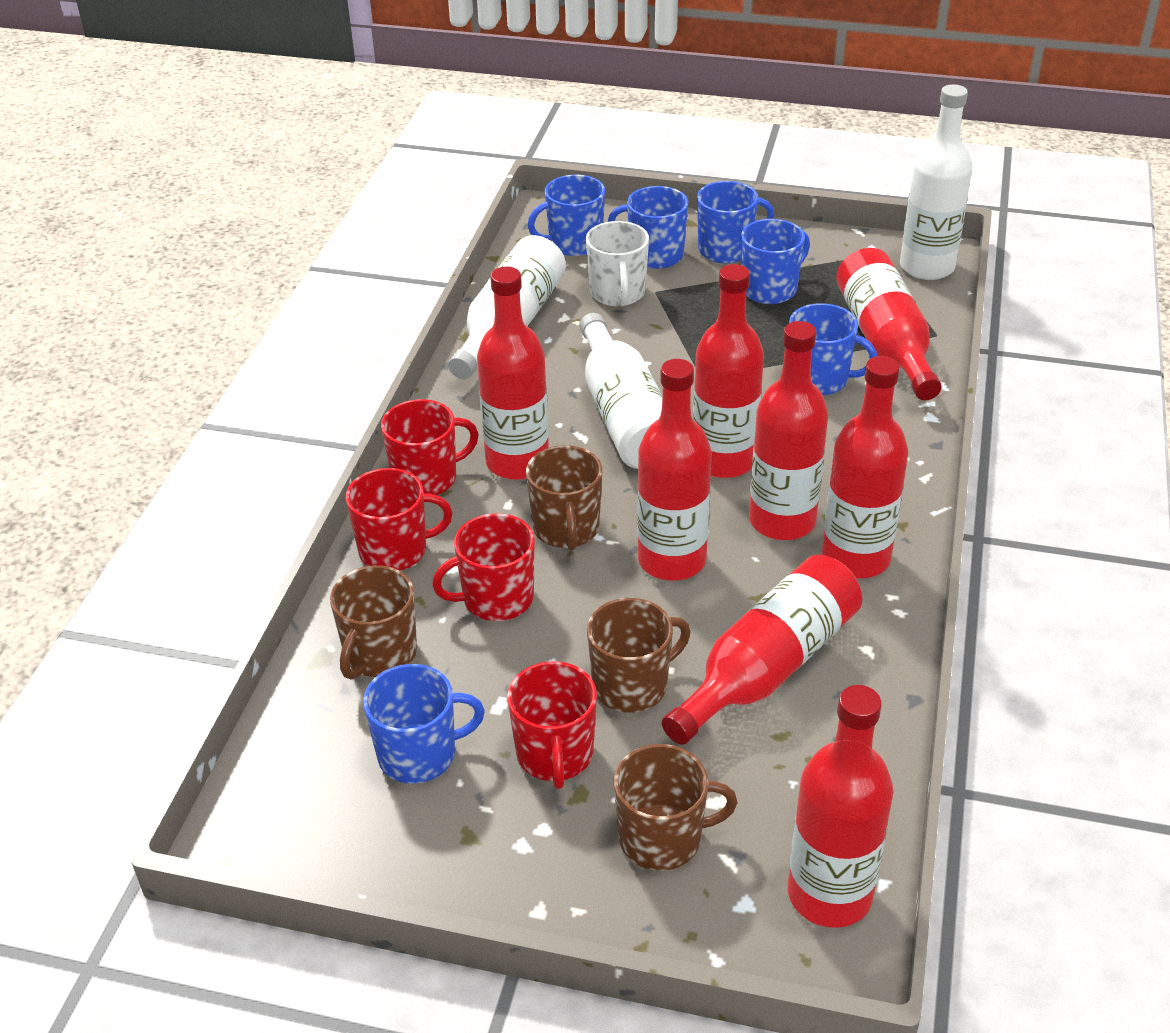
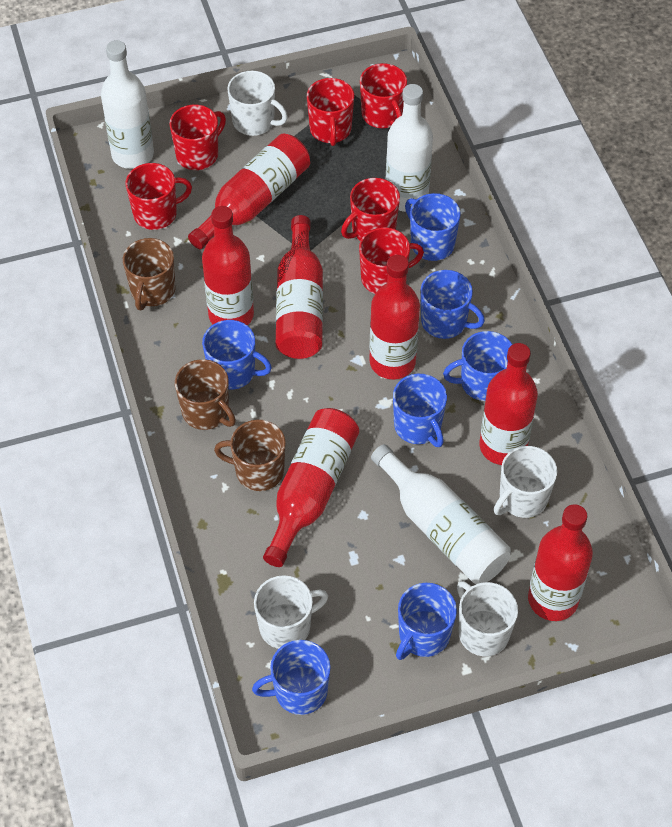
blue mug: 6 -> 7
brown mug: 4 -> 3
red bottle: 8 -> 7
red mug: 4 -> 6
white mug: 1 -> 4

